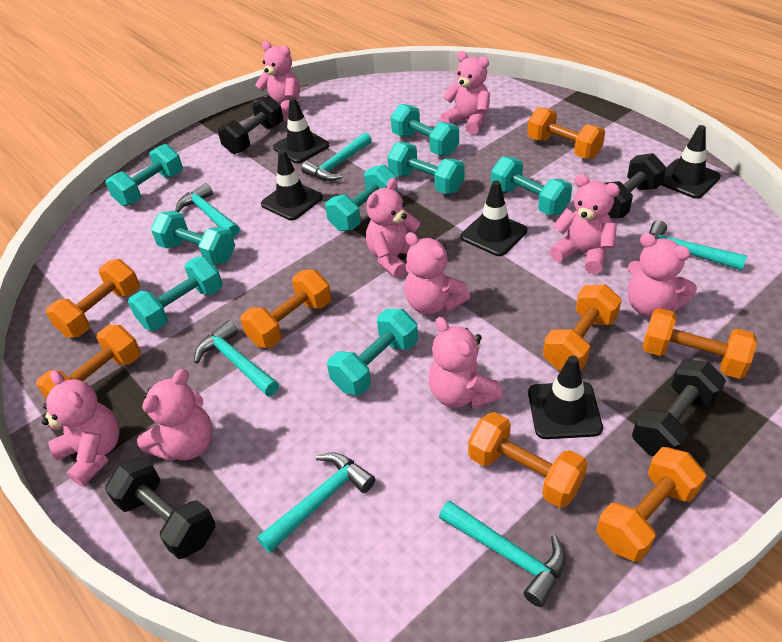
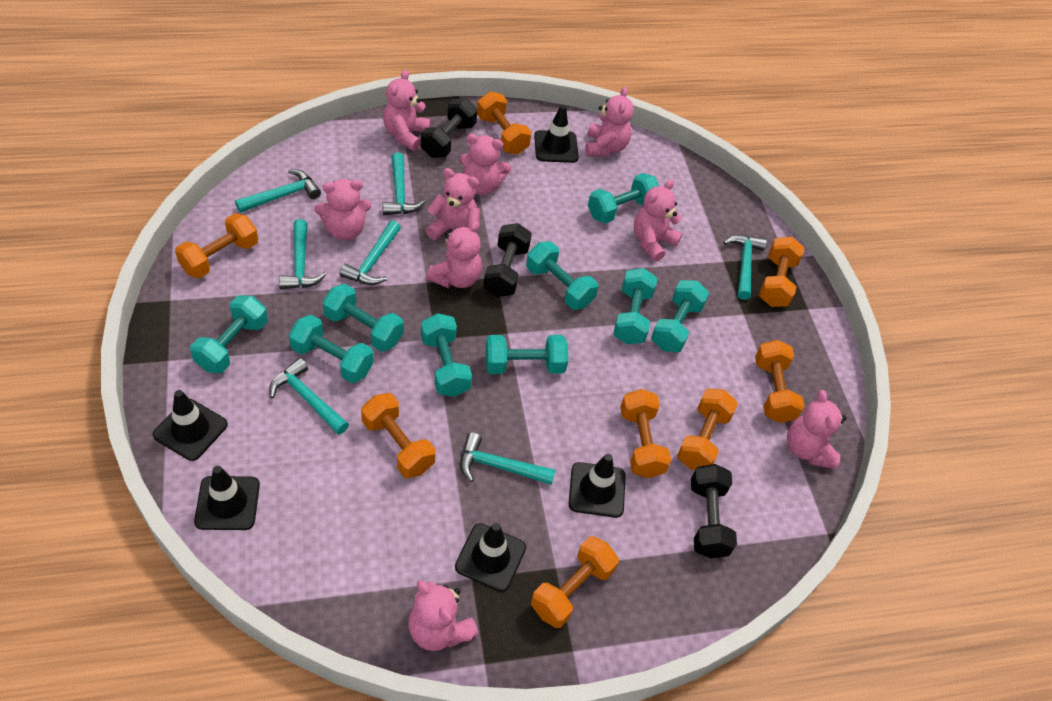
black dumbbell: 4 -> 3
turquoise dumbbell: 8 -> 9
turquoise hammer: 6 -> 7

